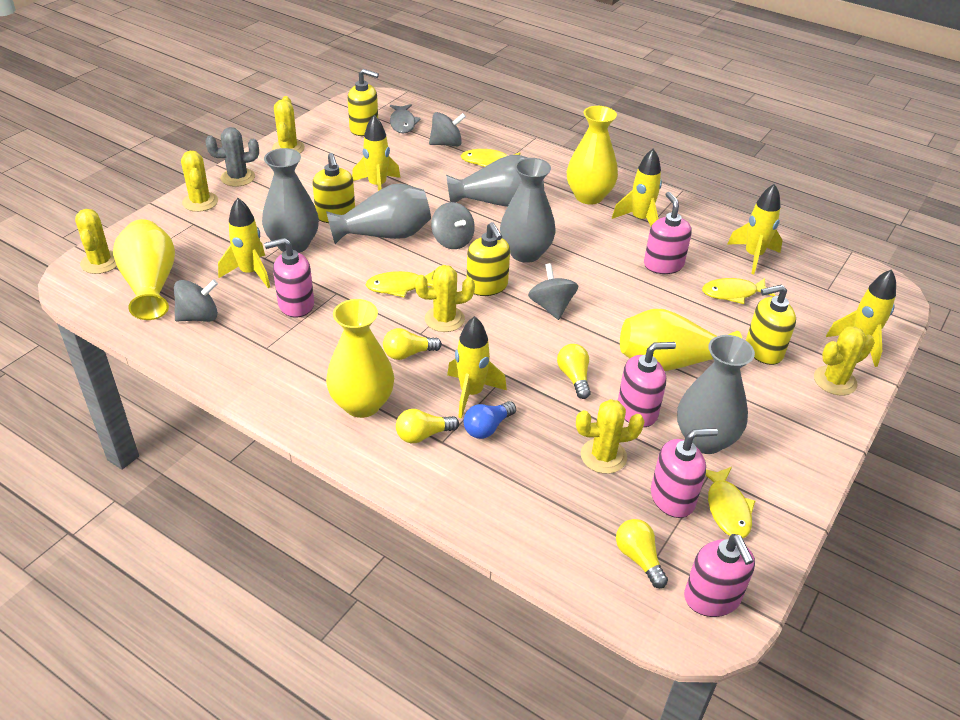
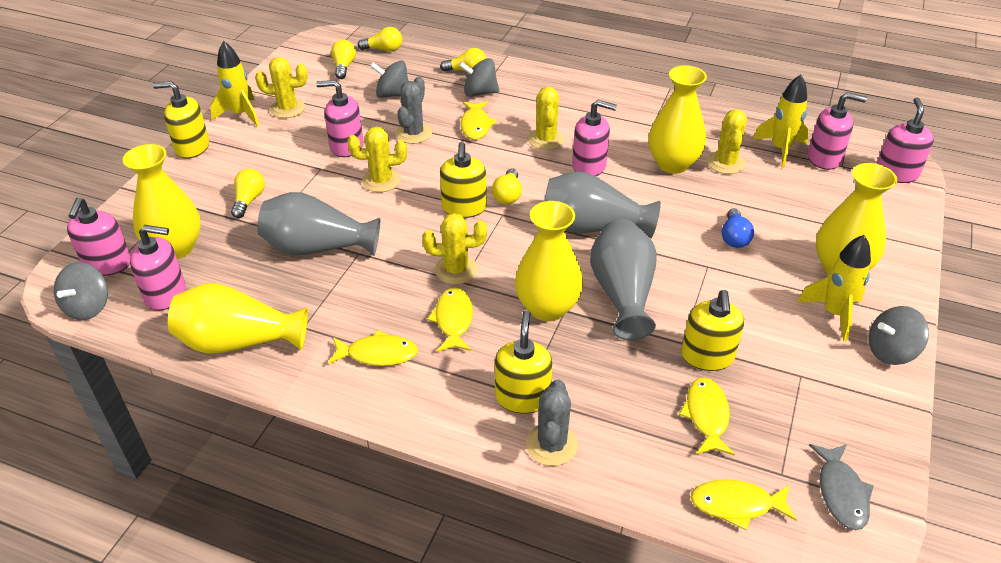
grey cactus: 1 -> 2
grey vase: 5 -> 3
pink soap dispenser: 5 -> 6
yellow cactus: 6 -> 5
yellow fish: 4 -> 5
yellow light bulb: 4 -> 5
yellow rocket: 6 -> 3
yellow vase: 4 -> 5

